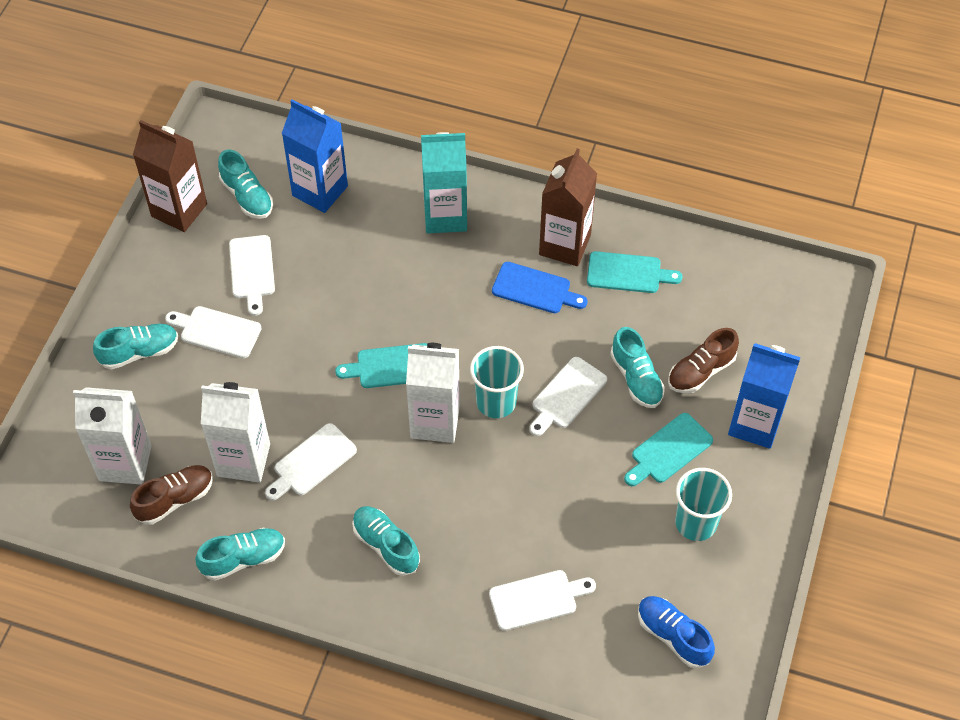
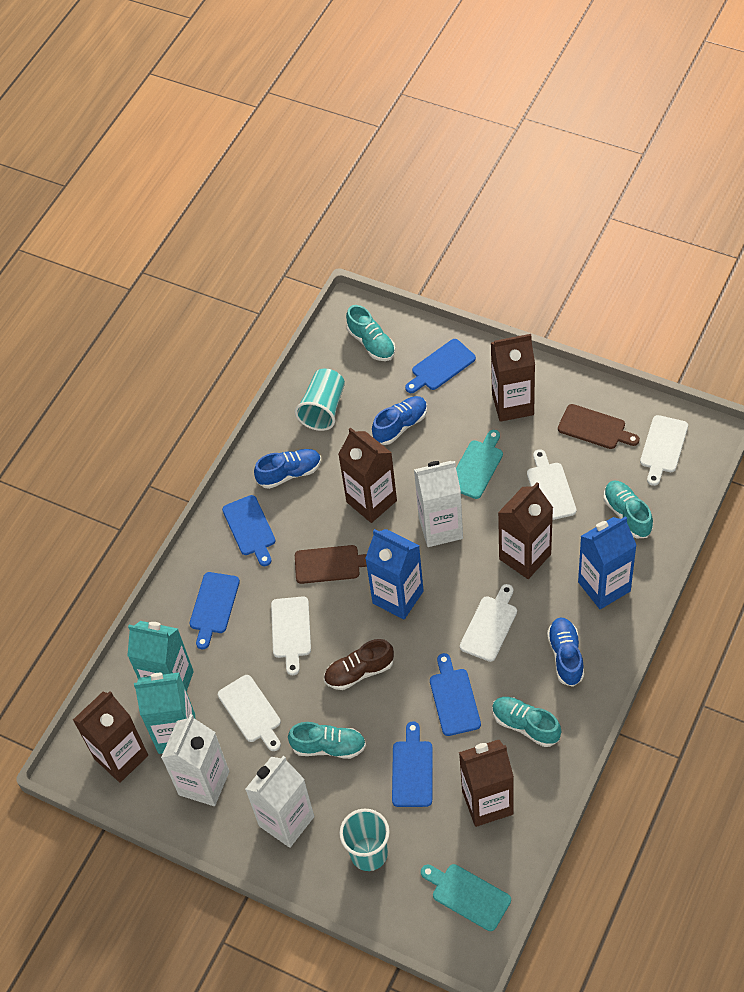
blue cutting board: 1 -> 5
blue shoe: 1 -> 3
brown carton: 2 -> 5
brown cutting board: 0 -> 2
brown shoe: 2 -> 1
turquoise carton: 1 -> 2
turquoise cutting board: 3 -> 2
turquoise shoe: 5 -> 4

